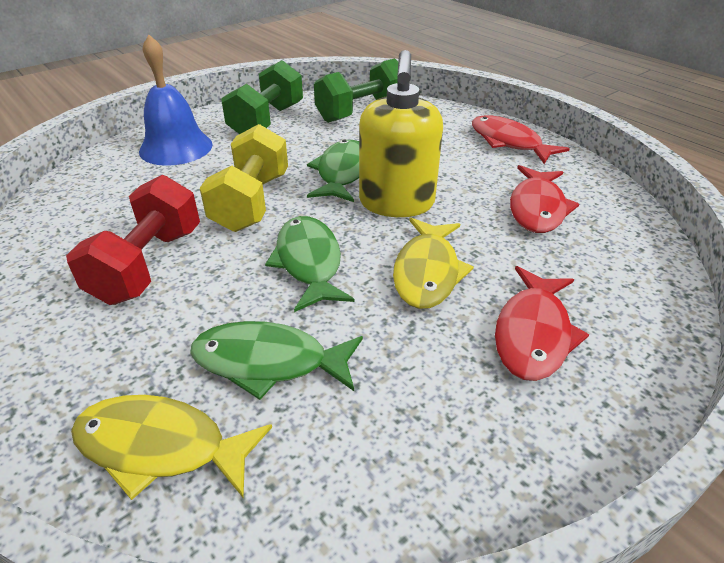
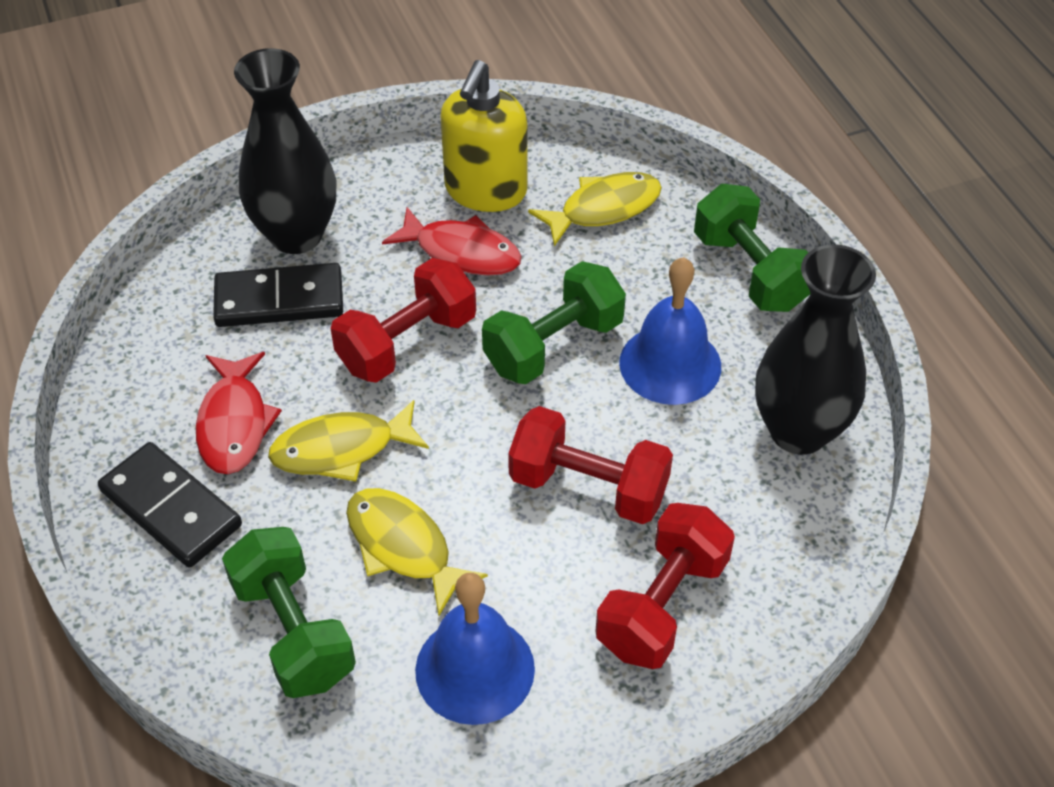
black domino: 0 -> 2
black vase: 0 -> 2
blue bell: 1 -> 2
green dumbbell: 2 -> 3
green fish: 3 -> 0
red dumbbell: 1 -> 3
red fish: 3 -> 2
yellow dumbbell: 1 -> 0
yellow fish: 2 -> 3

